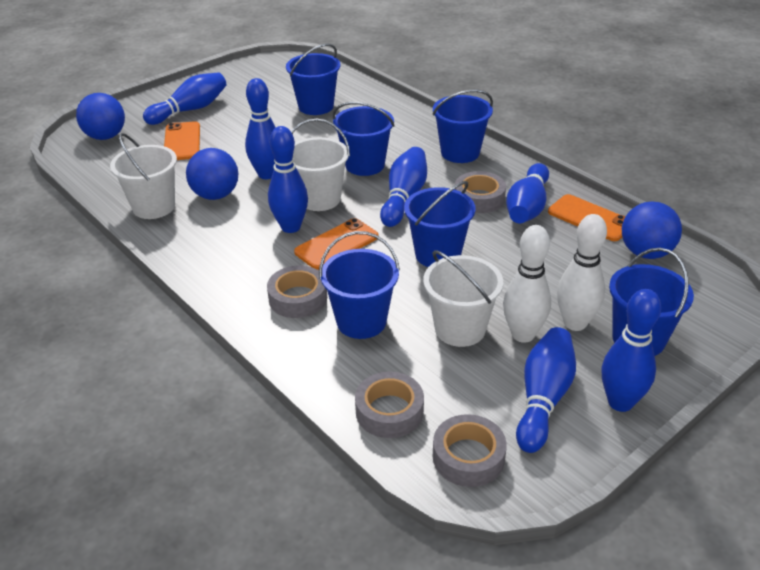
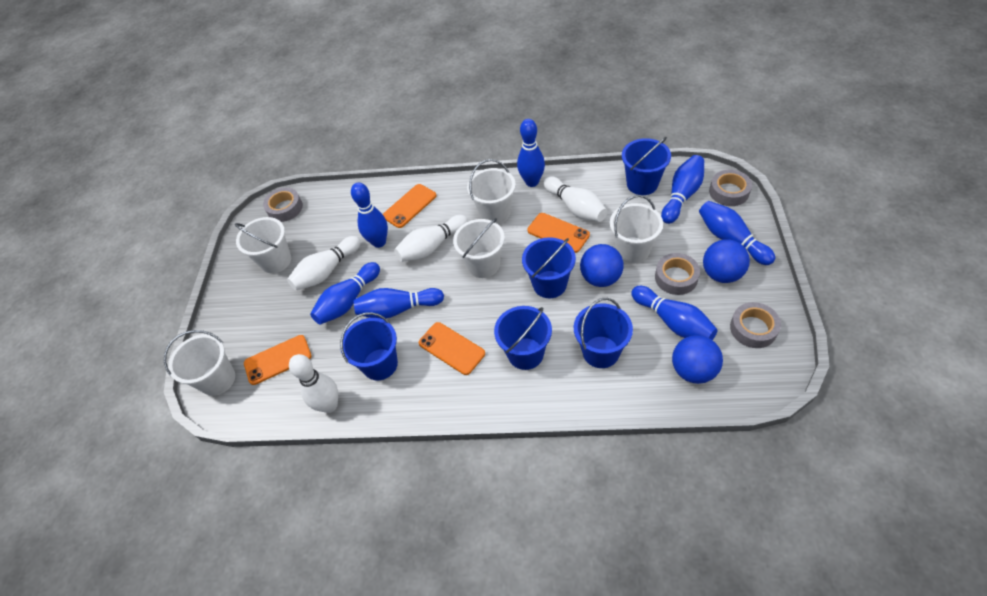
blue bucket: 6 -> 5
orange phone: 3 -> 4
white bowling pin: 2 -> 4
white bucket: 3 -> 5

